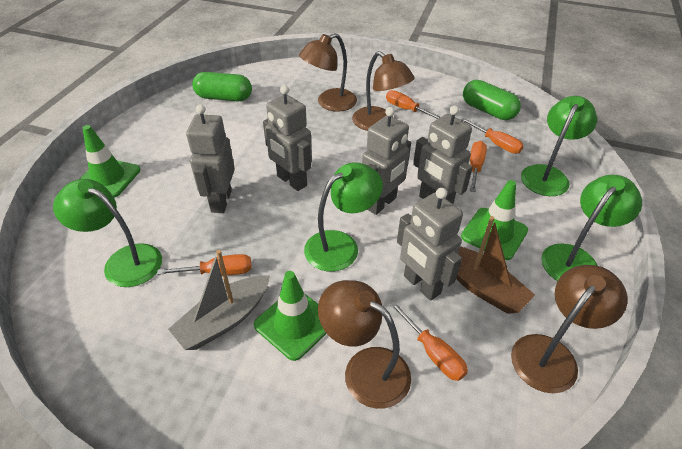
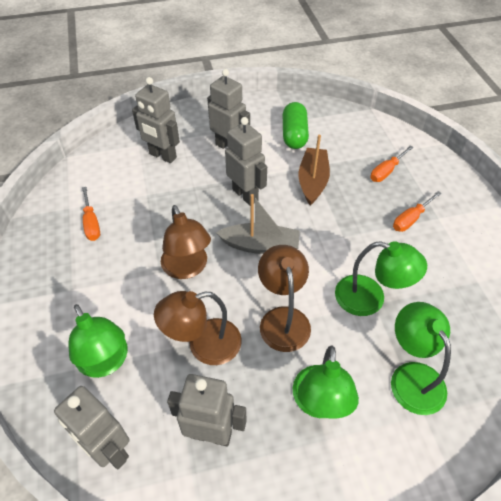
brown lamp: 4 -> 3
green capsule: 2 -> 1
green traffic cone: 3 -> 0
orange screwdriver: 5 -> 3

